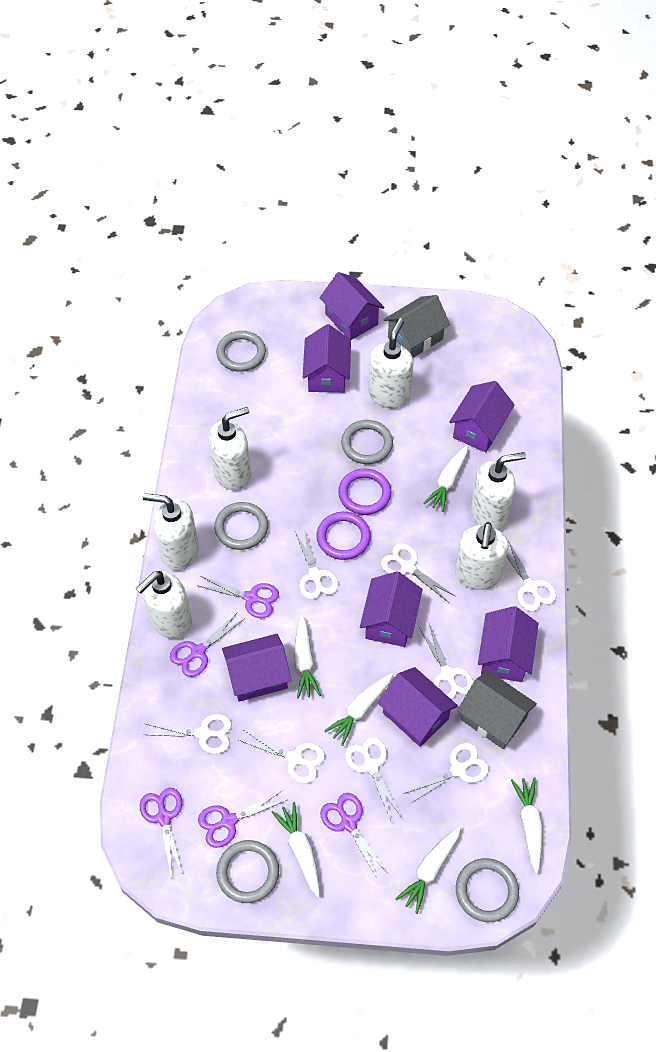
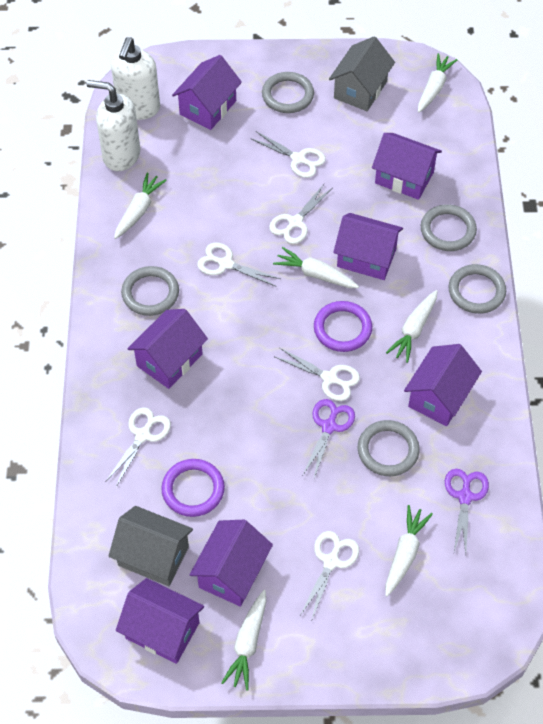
purple scissors: 5 -> 2
white scissors: 8 -> 6
white soap dispenser: 6 -> 2

